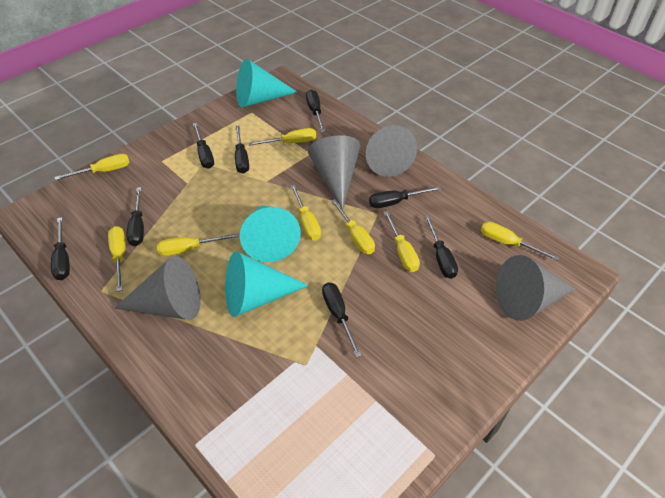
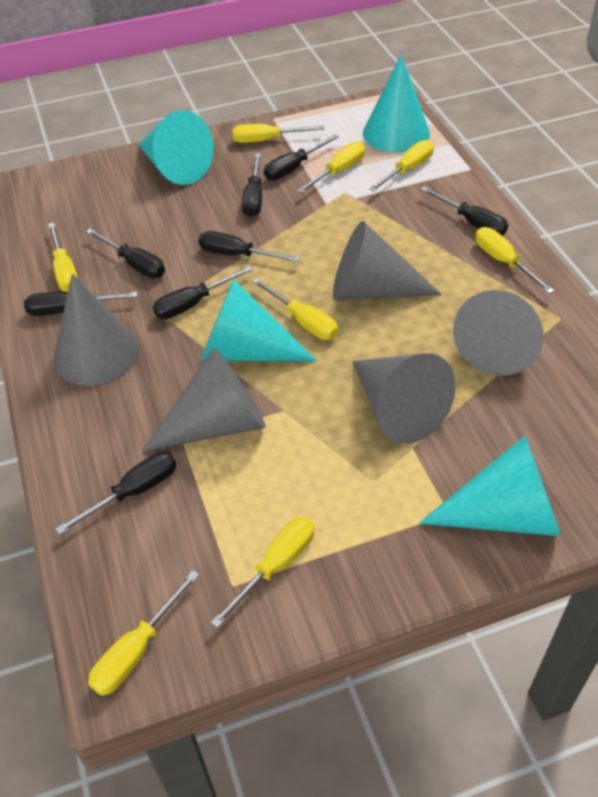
grey cone: 4 -> 5
turquoise cone: 3 -> 4

